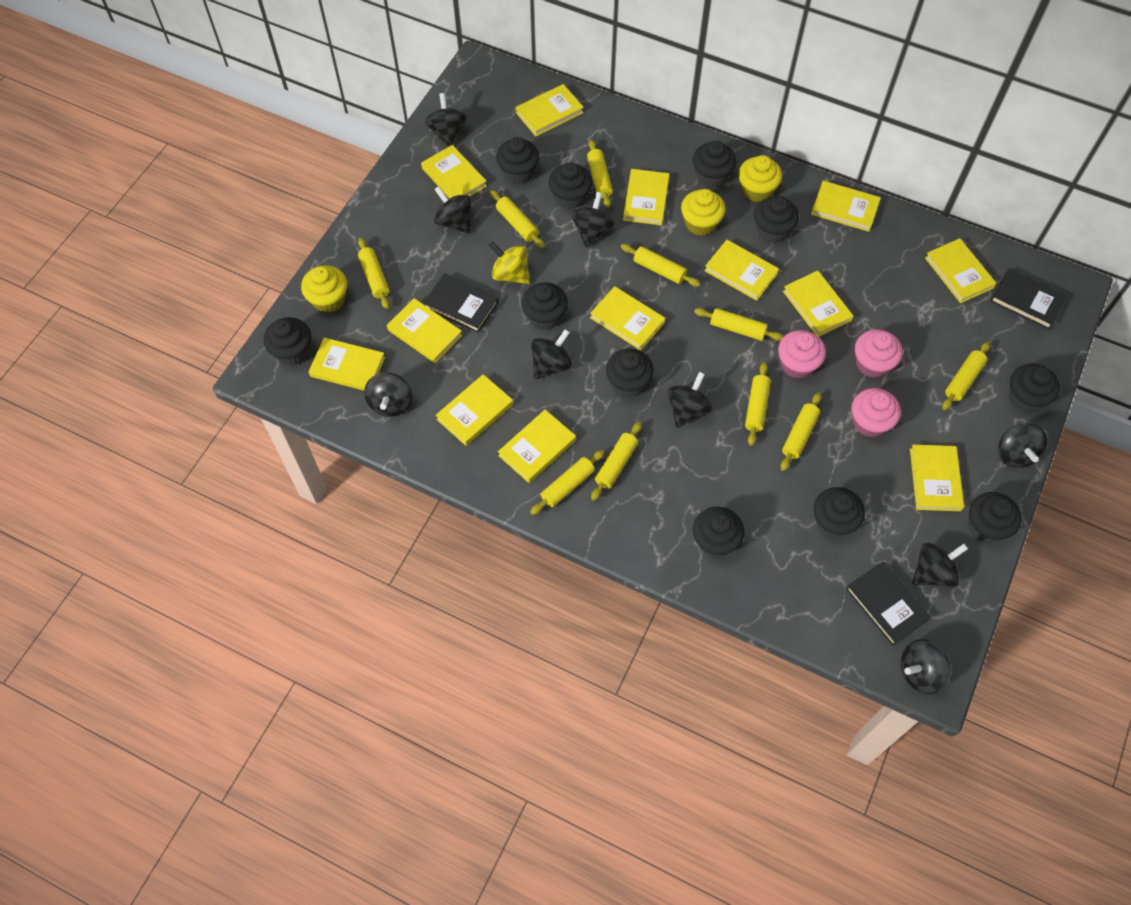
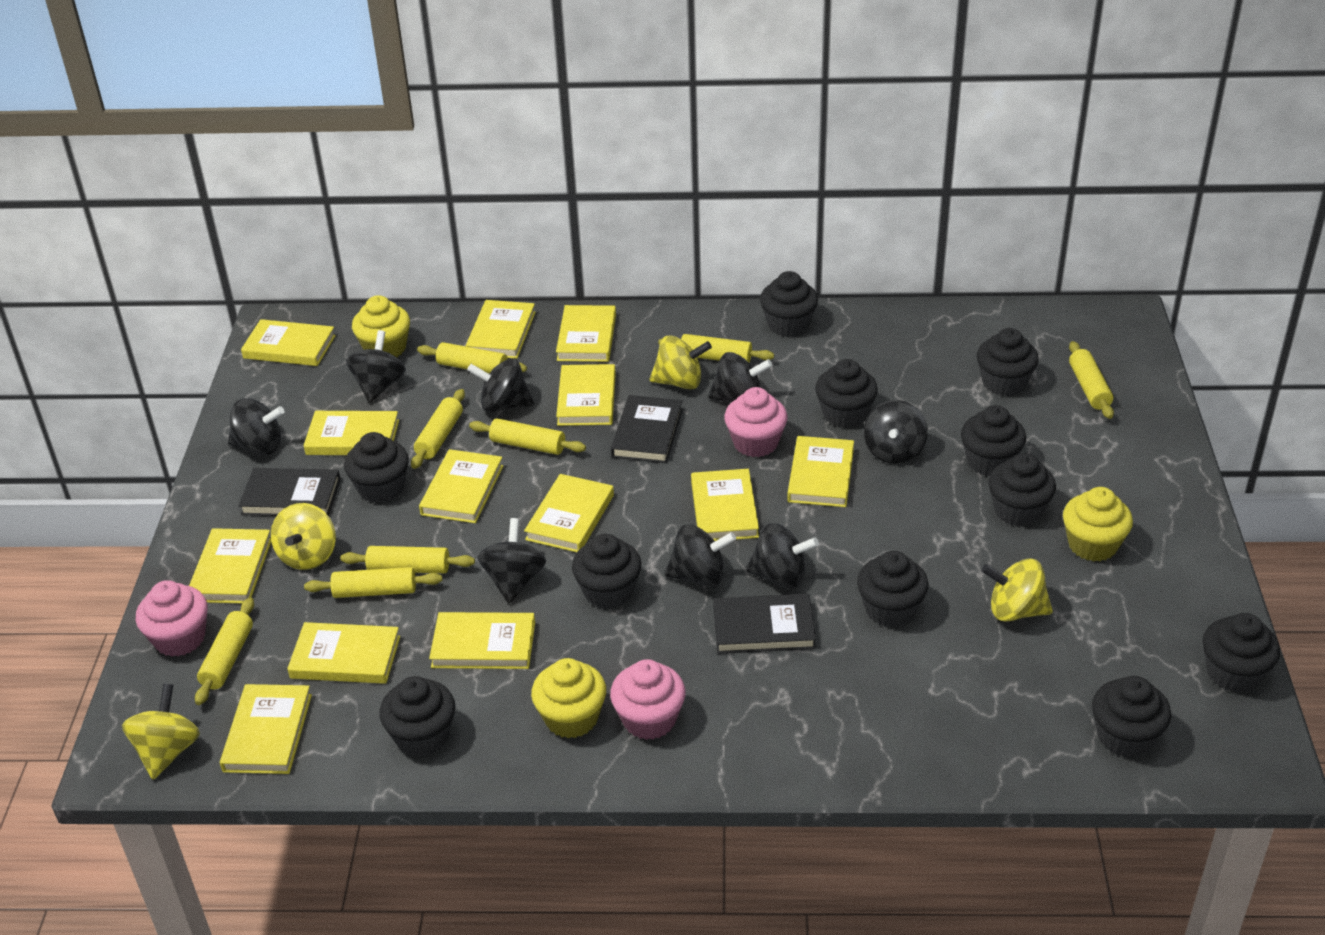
black spinning top: 9 -> 8
yellow rolling pin: 10 -> 8
yellow spinning top: 1 -> 4

